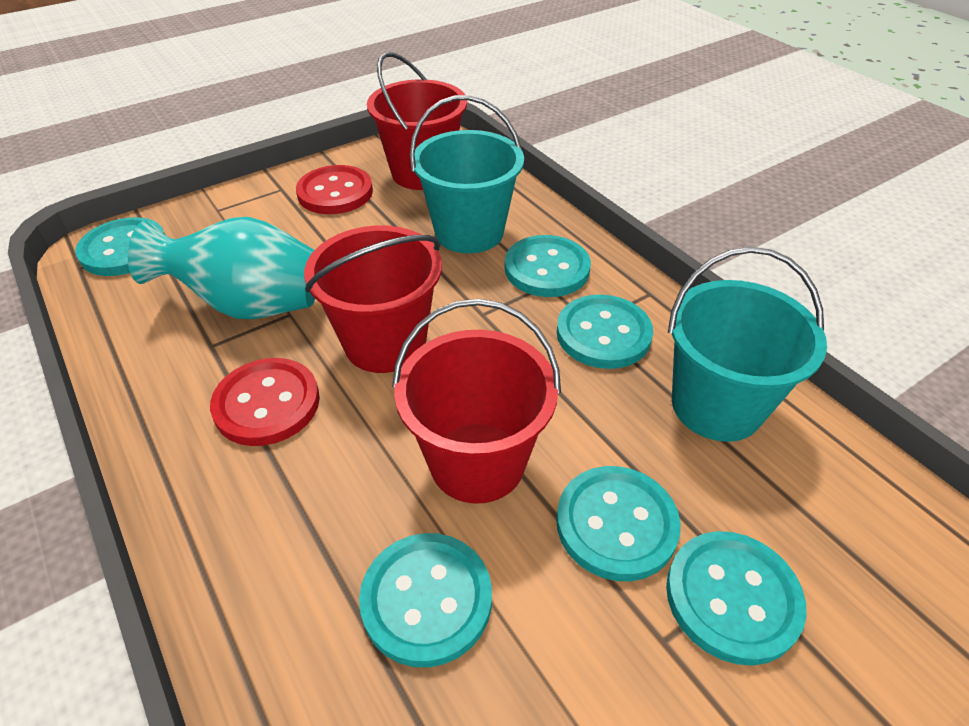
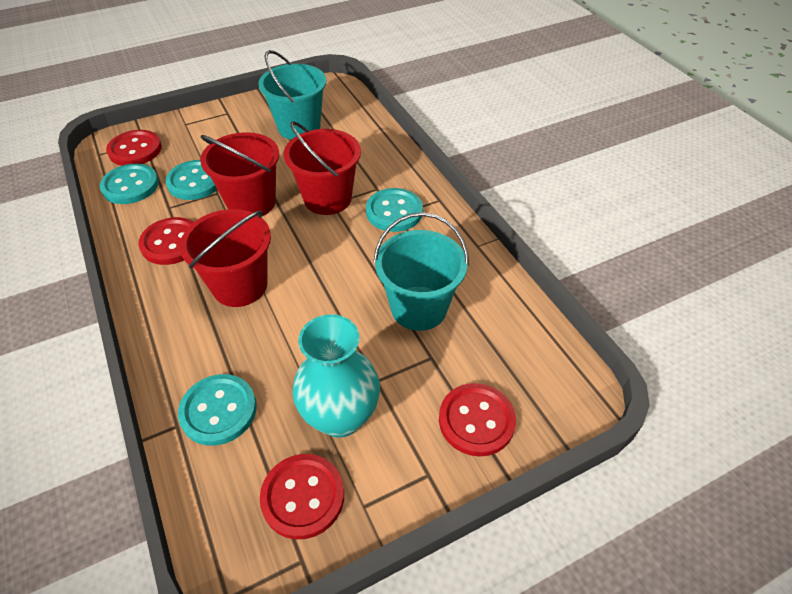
red button: 2 -> 4
turquoise button: 6 -> 4

